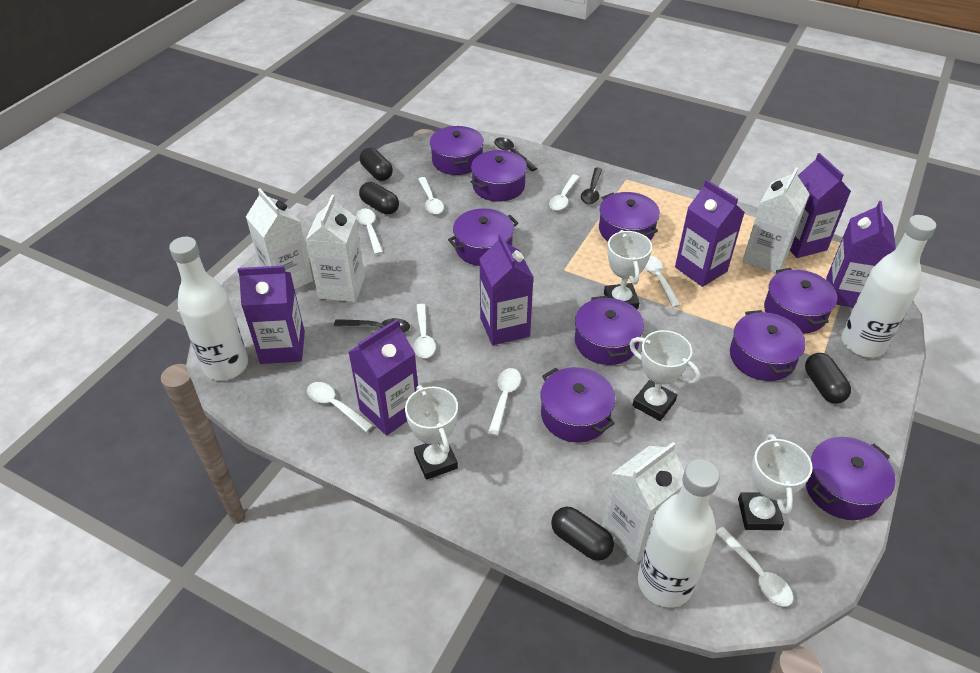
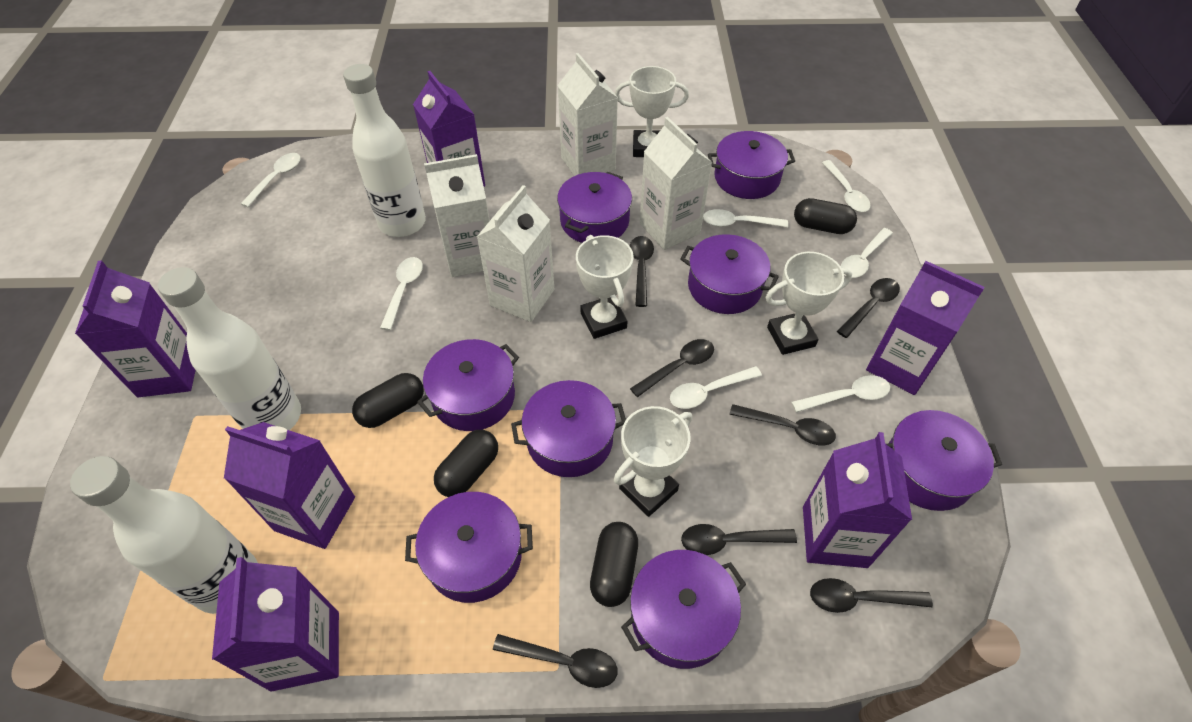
black spoon: 3 -> 7
purple pot: 9 -> 8
white spoon: 8 -> 7

